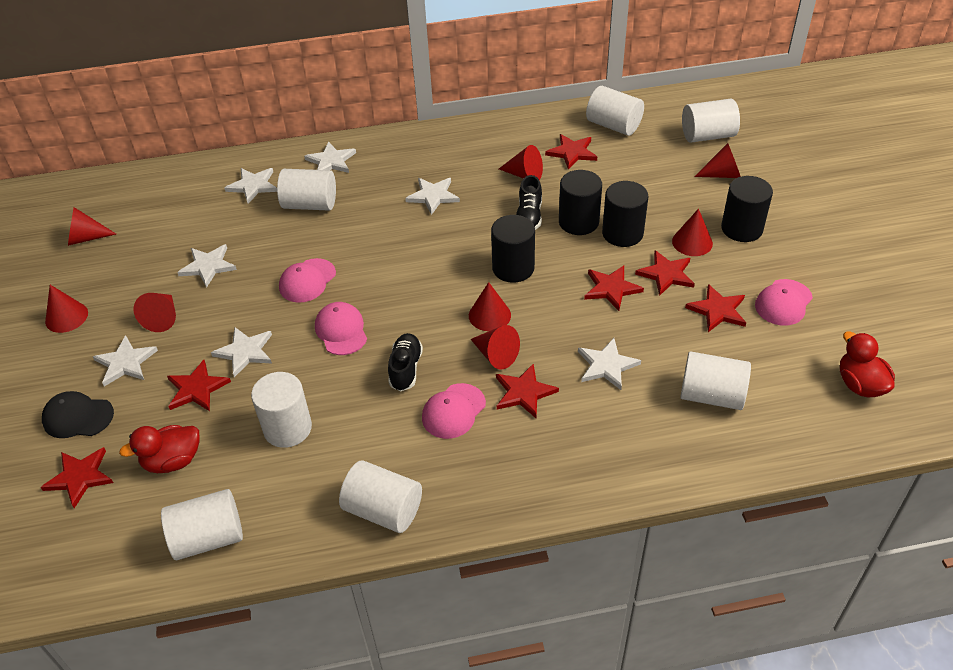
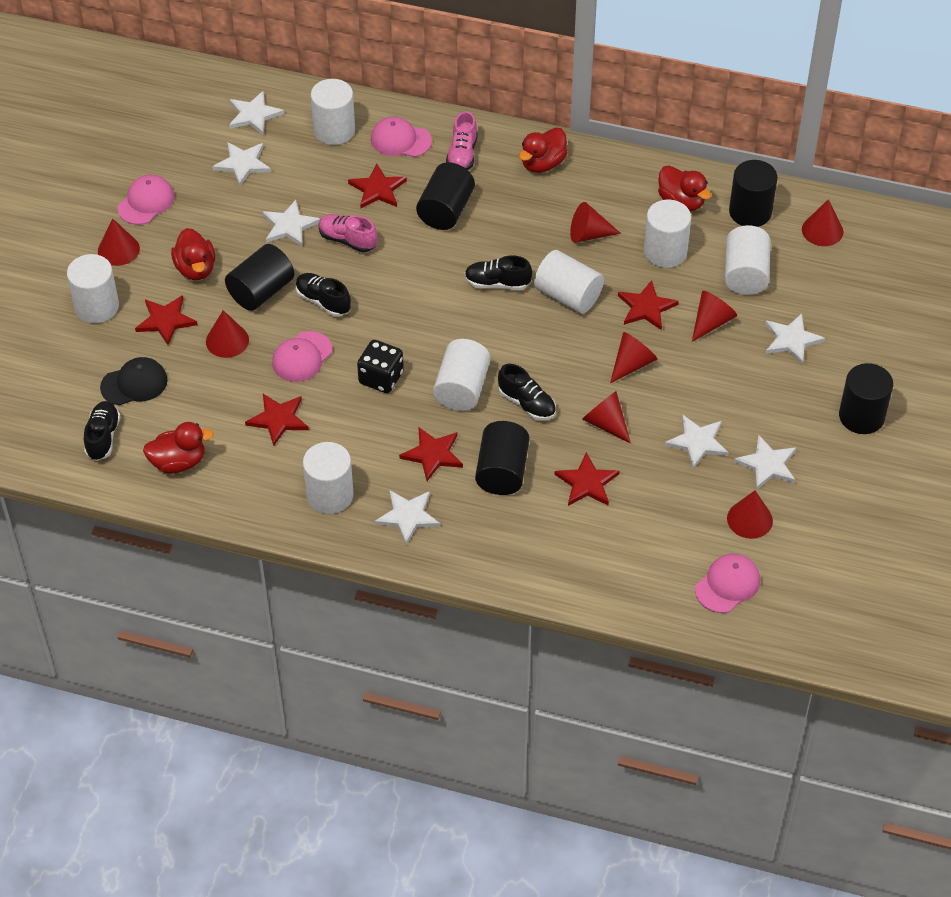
black cylinder: 4 -> 5
black dice: 0 -> 1
black shoe: 2 -> 4
pink shoe: 0 -> 2
red duck: 2 -> 4
red star: 7 -> 6

